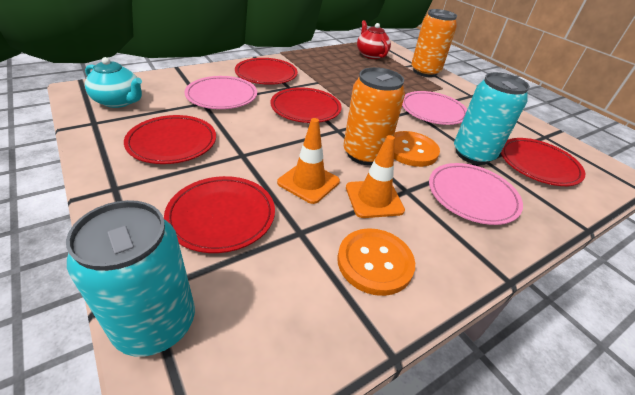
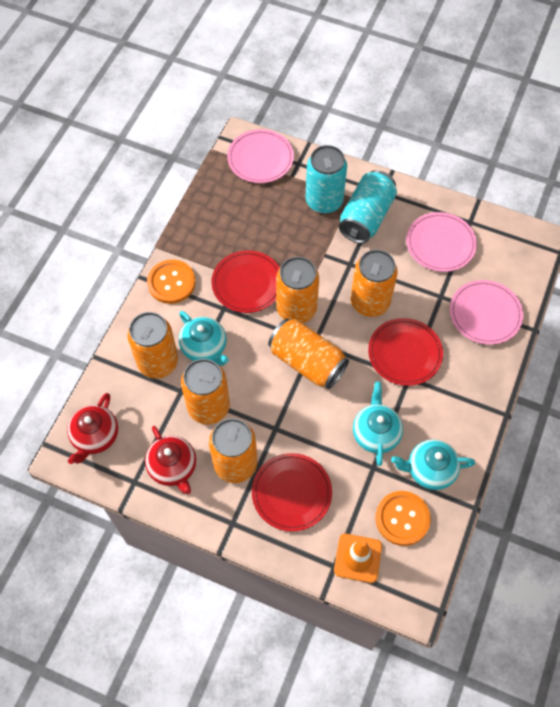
orange can: 2 -> 6
orange traffic cone: 2 -> 1
red plate: 5 -> 3
red teapot: 1 -> 2
turquoise teapot: 1 -> 3

